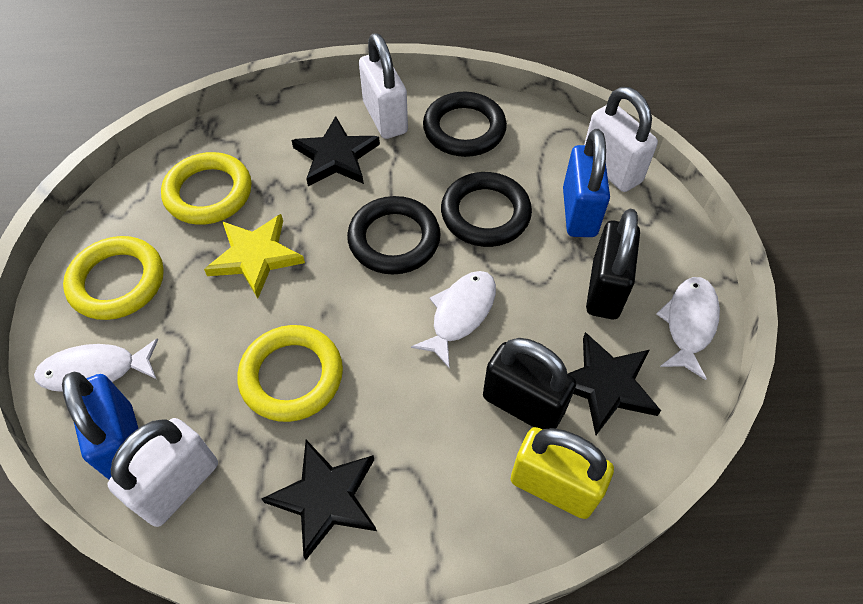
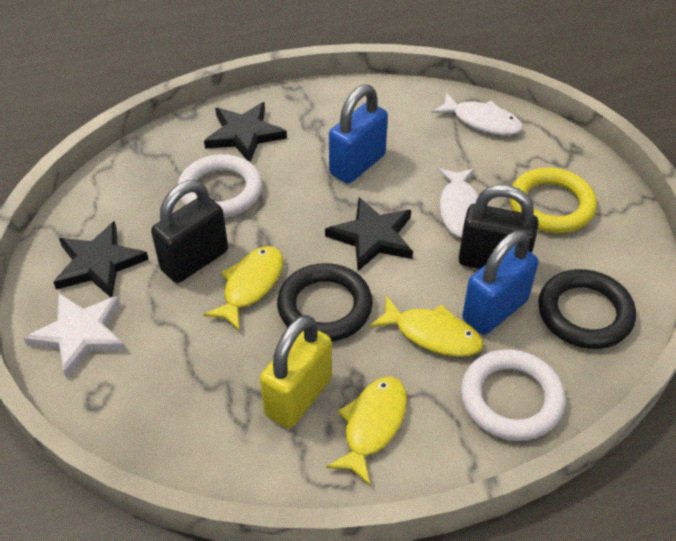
black ring: 3 -> 2
white fish: 3 -> 2
white padlock: 3 -> 0
white ring: 0 -> 2
white star: 0 -> 1
yellow fish: 0 -> 3
yellow ring: 3 -> 1
yellow star: 1 -> 0

